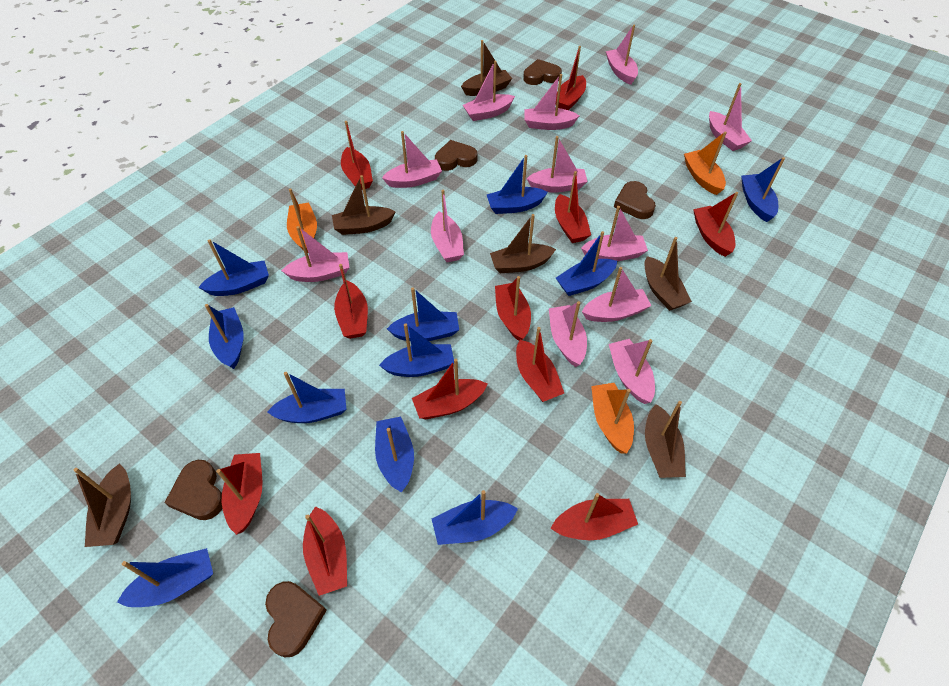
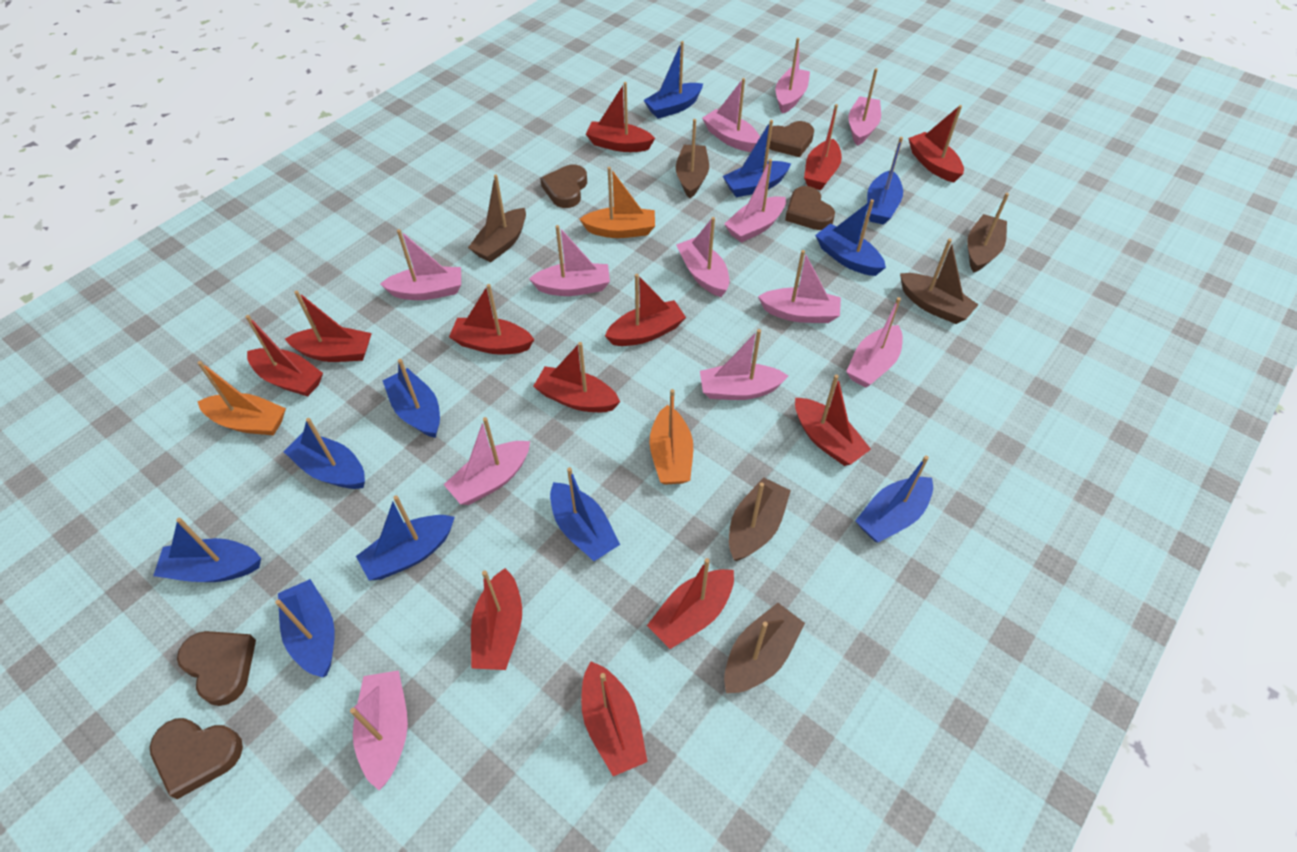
red boat: 11 -> 12

